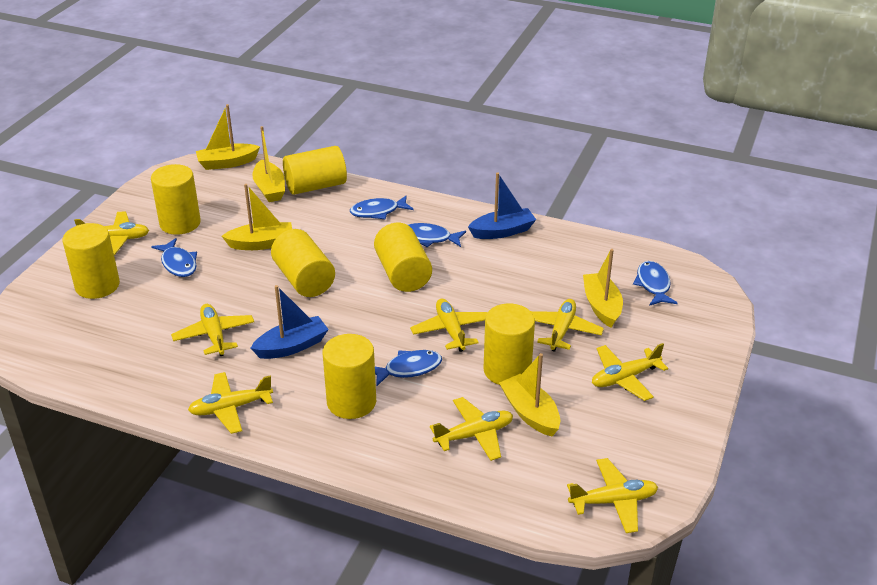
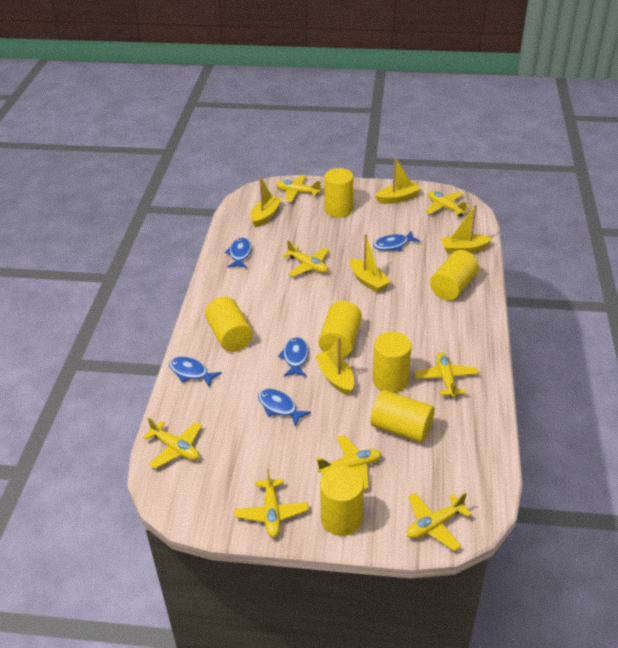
blue boat: 2 -> 0

